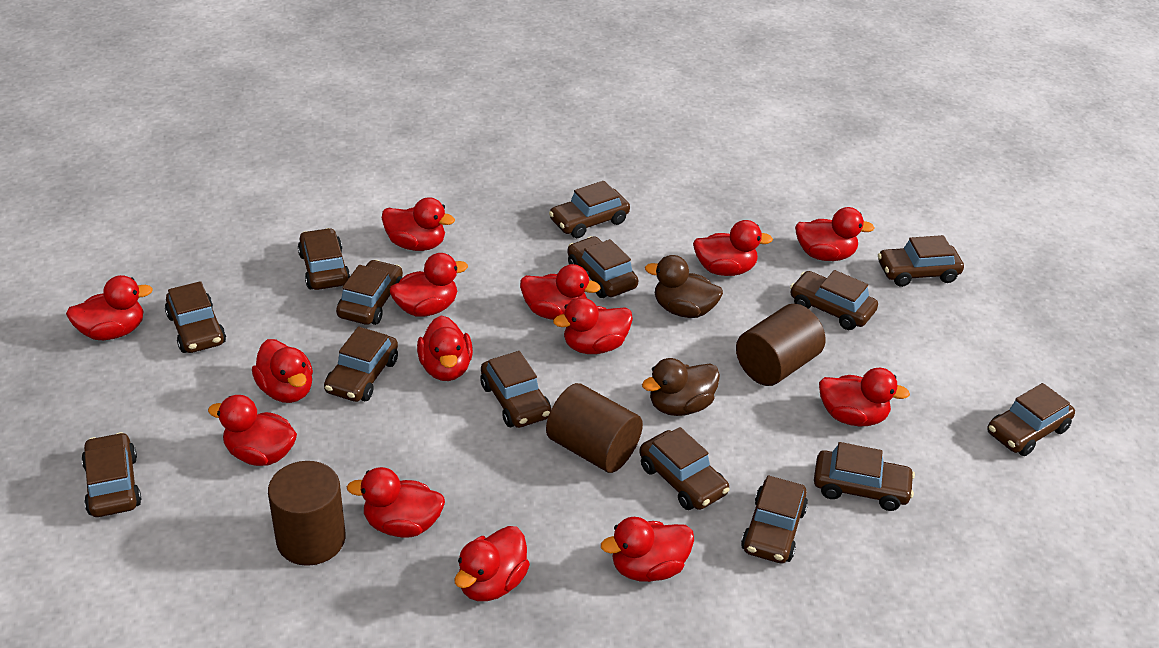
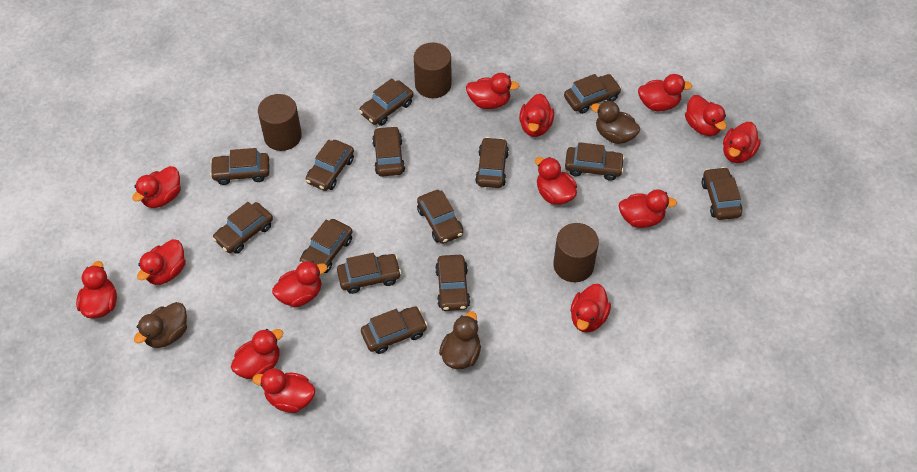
brown duck: 2 -> 3

